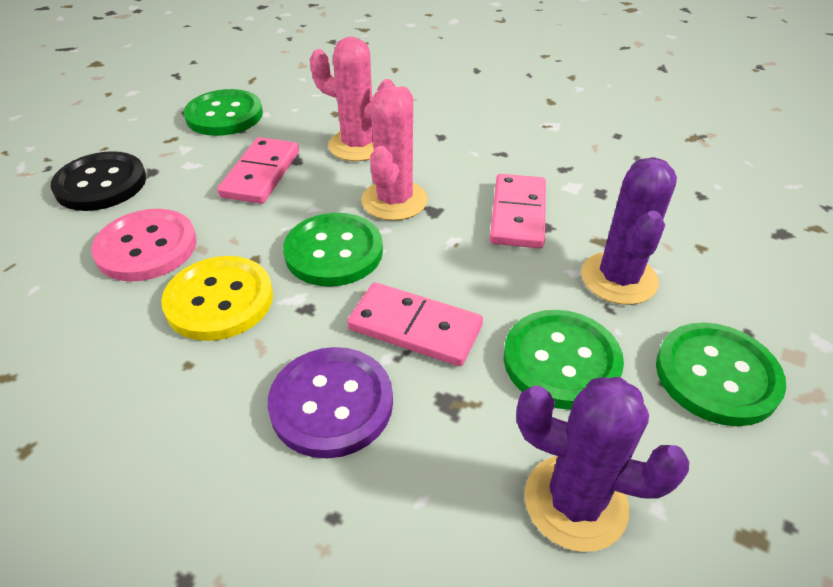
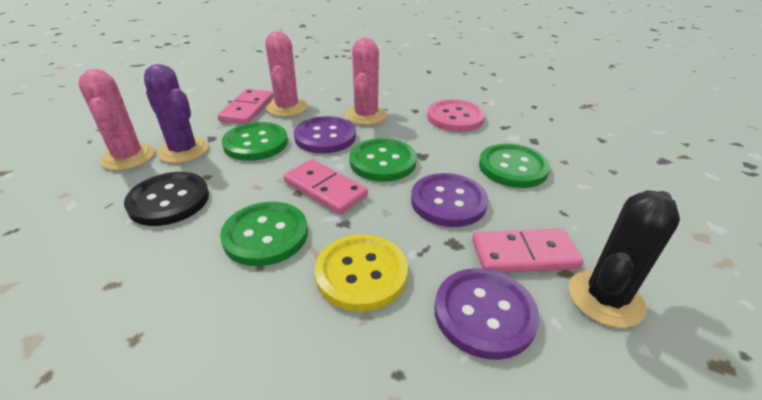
black cactus: 0 -> 1
pink cactus: 2 -> 3
purple button: 1 -> 3
purple cactus: 2 -> 1

